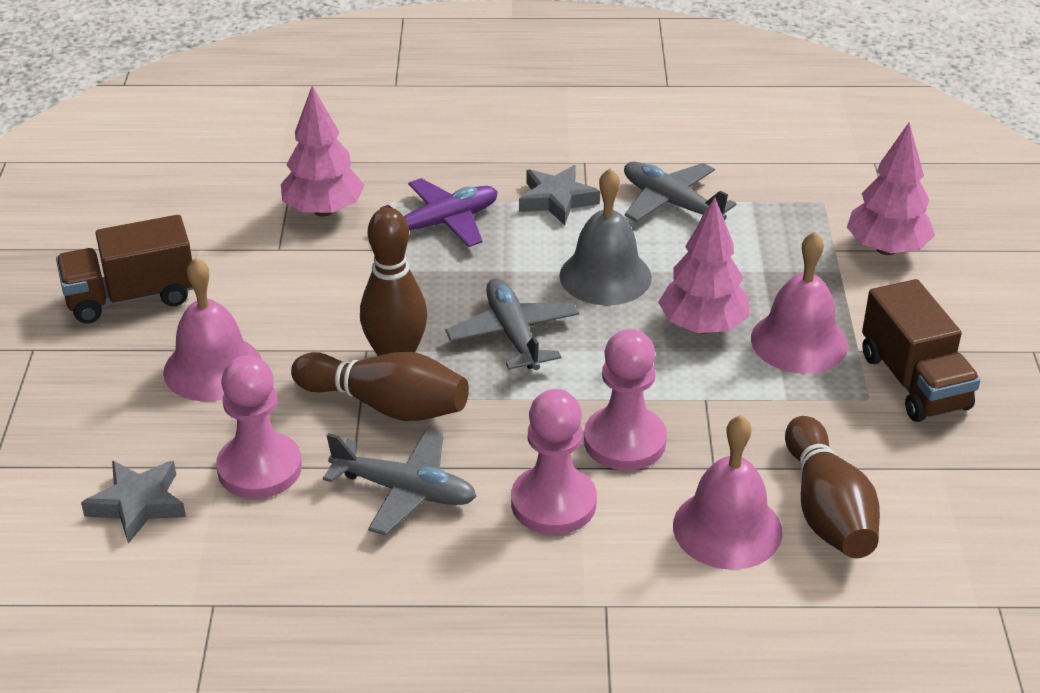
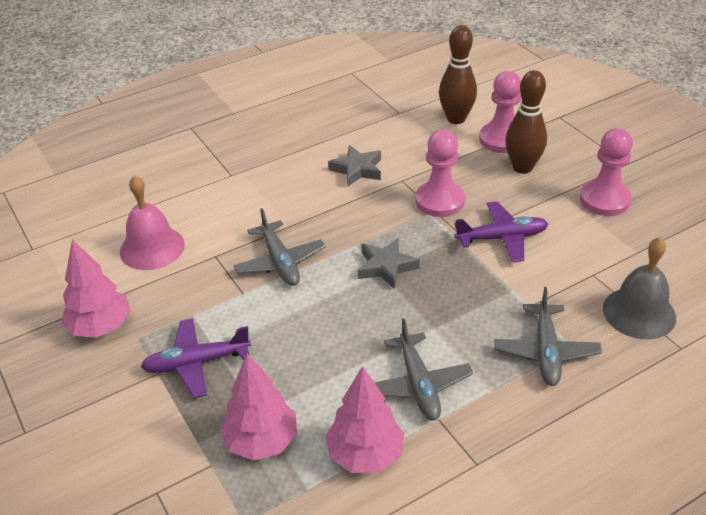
brown bowling pin: 3 -> 2
brown truck: 2 -> 0
pink bell: 3 -> 1
purple plane: 1 -> 2

